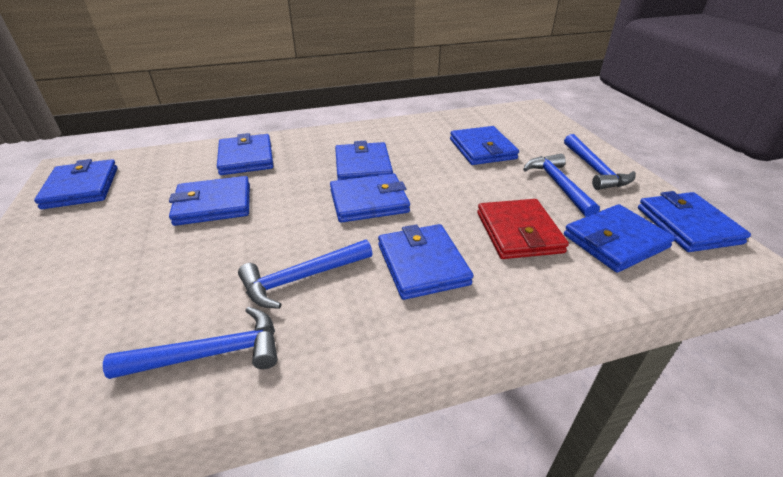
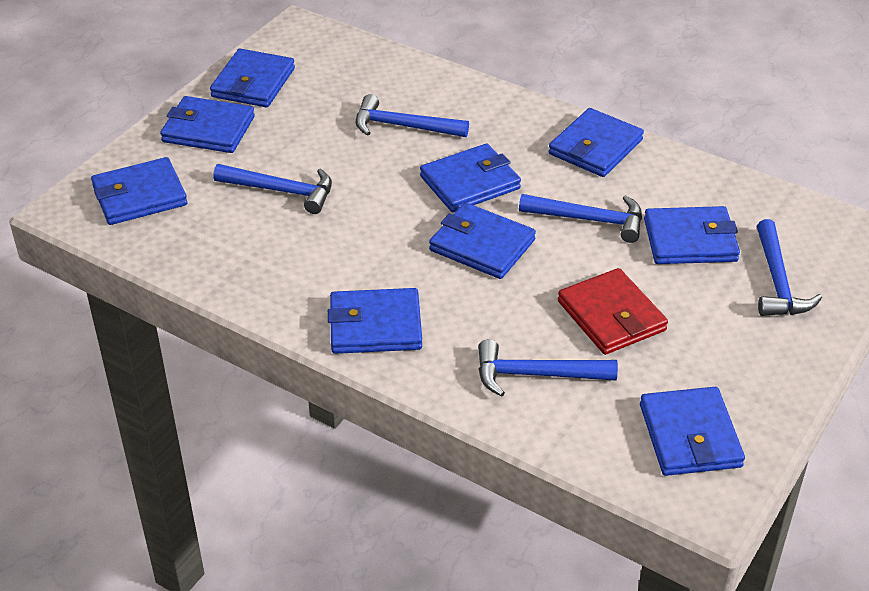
blue hammer: 4 -> 5

